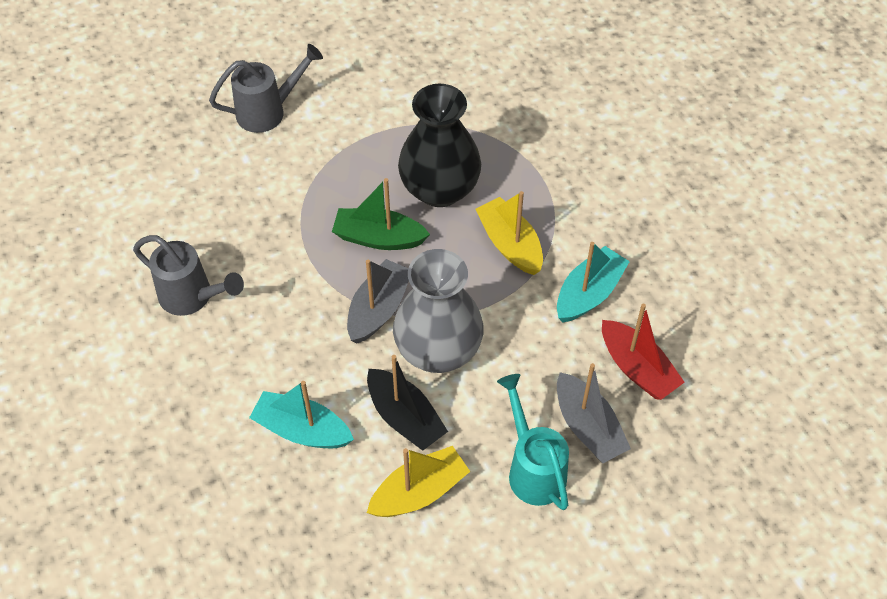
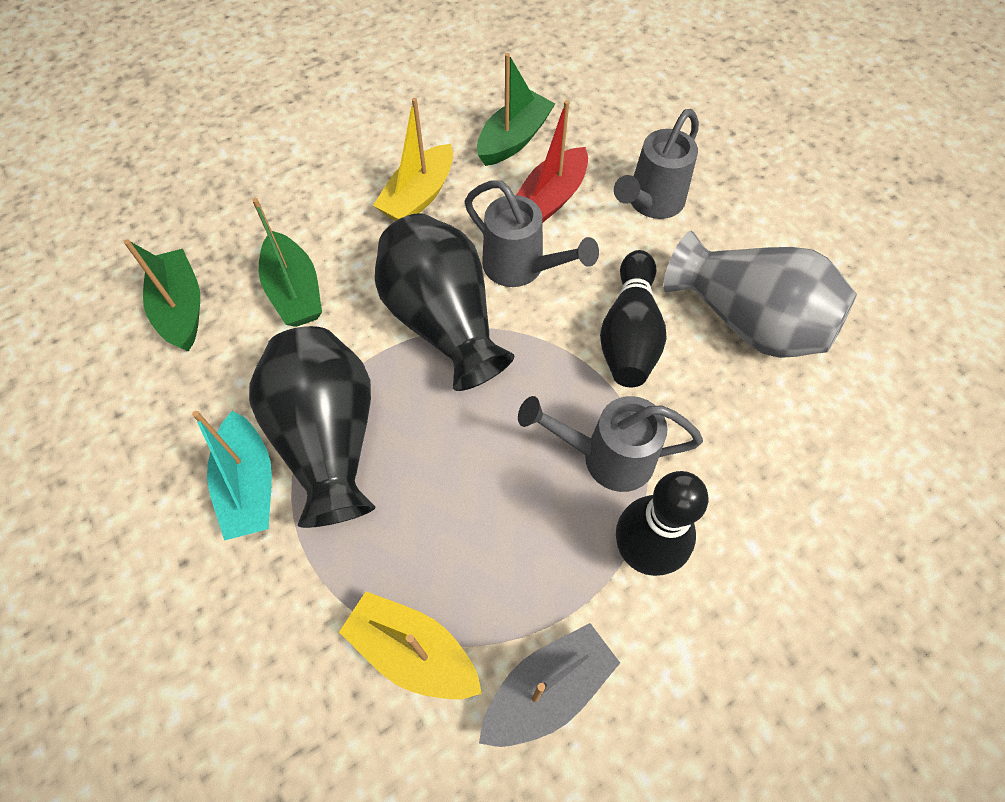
black boat: 1 -> 0
black bowling pin: 0 -> 2
black vase: 1 -> 2
green boat: 1 -> 3
grey boat: 2 -> 1
grey watering can: 2 -> 3
turquoise boat: 2 -> 1
turquoise watering can: 1 -> 0

